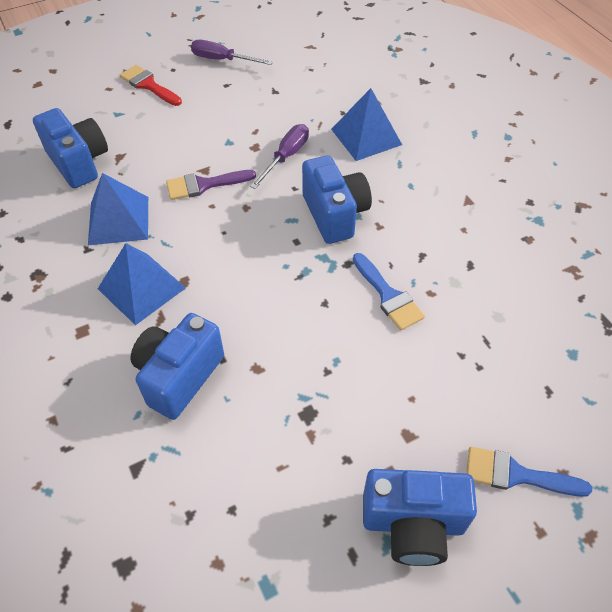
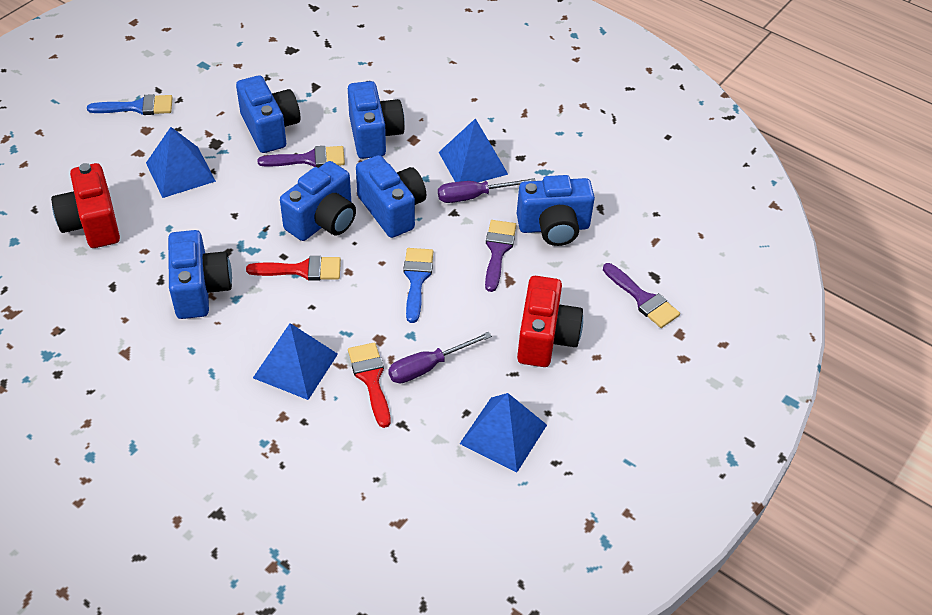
blue camera: 4 -> 6
blue pyramid: 3 -> 4
purple brush: 1 -> 3
red brush: 1 -> 2
red camera: 0 -> 2

